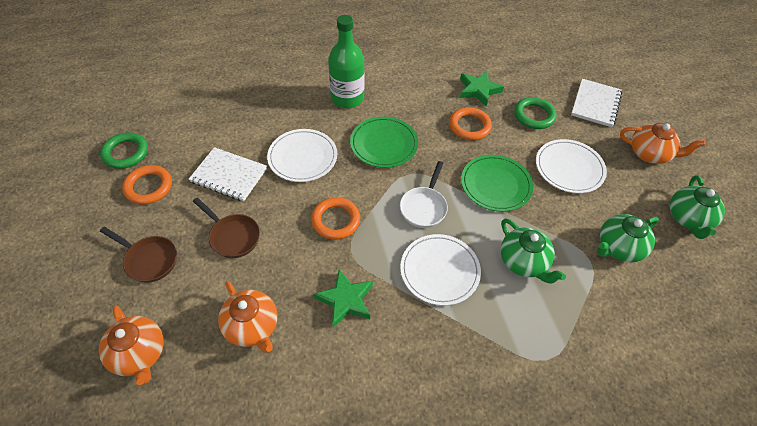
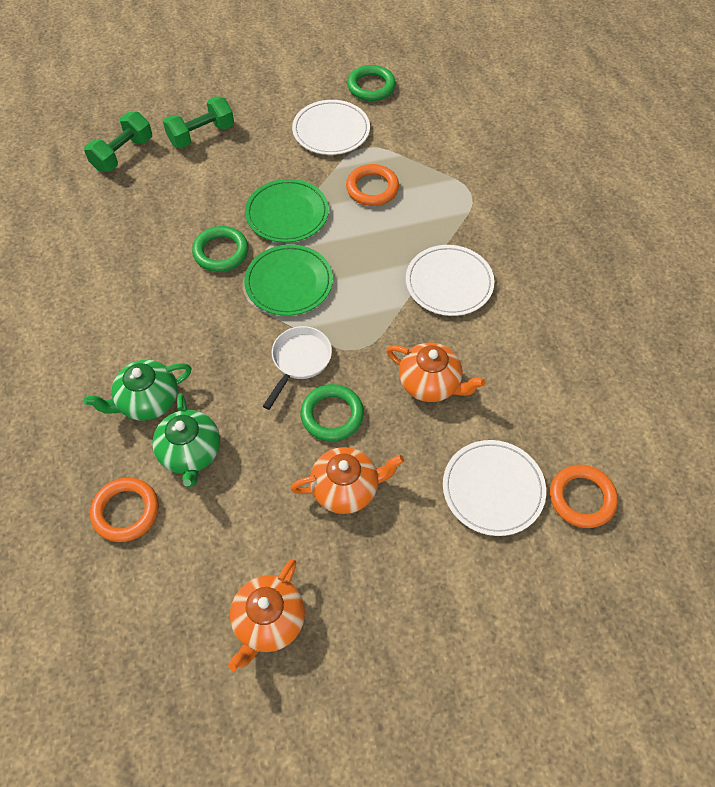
brown pan: 2 -> 0
green bottle: 1 -> 0
green dumbbell: 0 -> 2
green ring: 2 -> 3
green star: 2 -> 0
green teapot: 3 -> 2
white notebook: 2 -> 0

